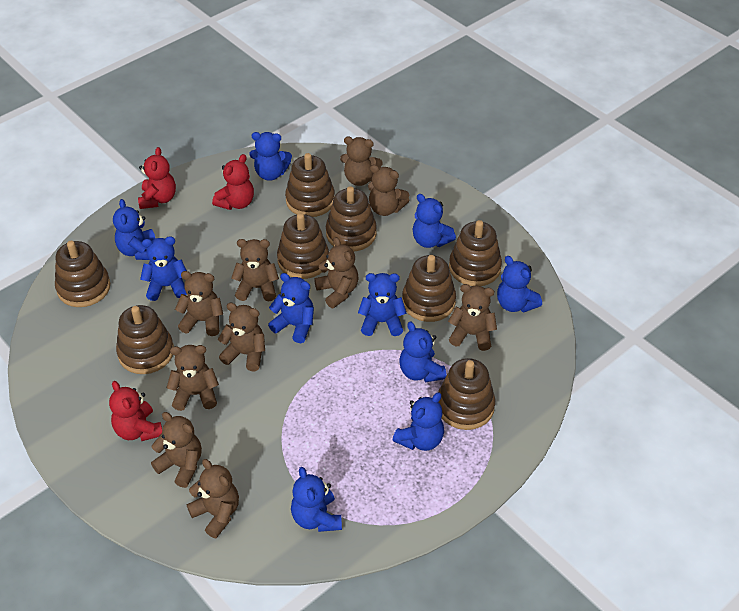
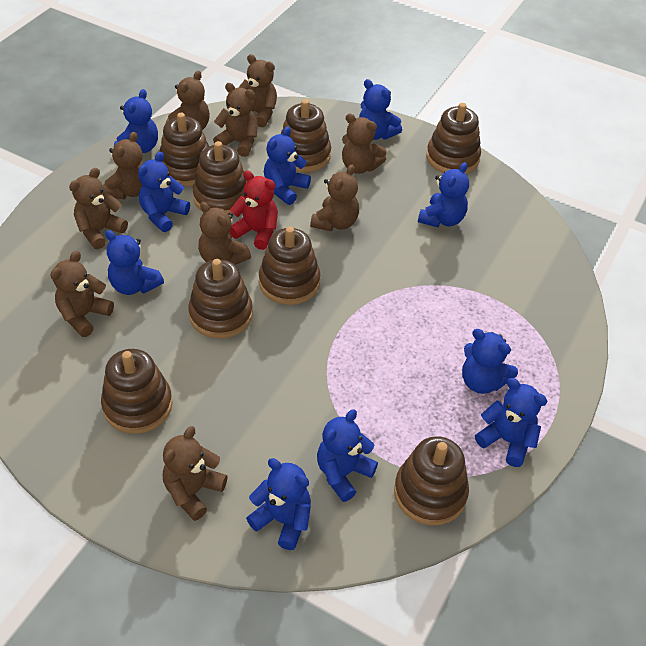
red teddy bear: 3 -> 1

